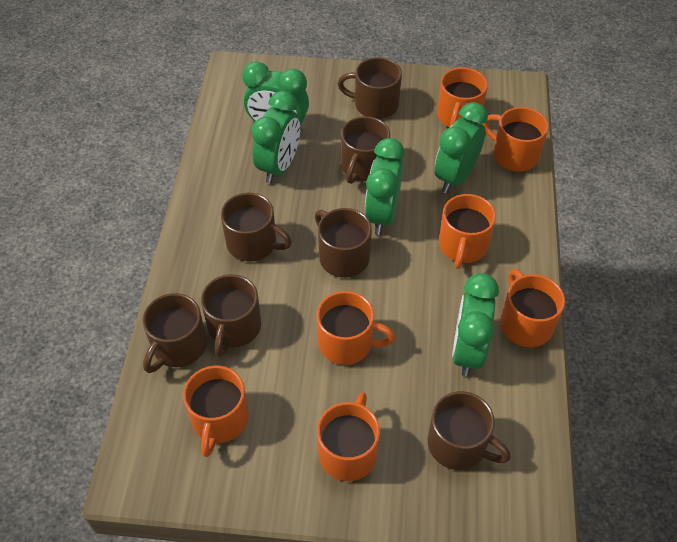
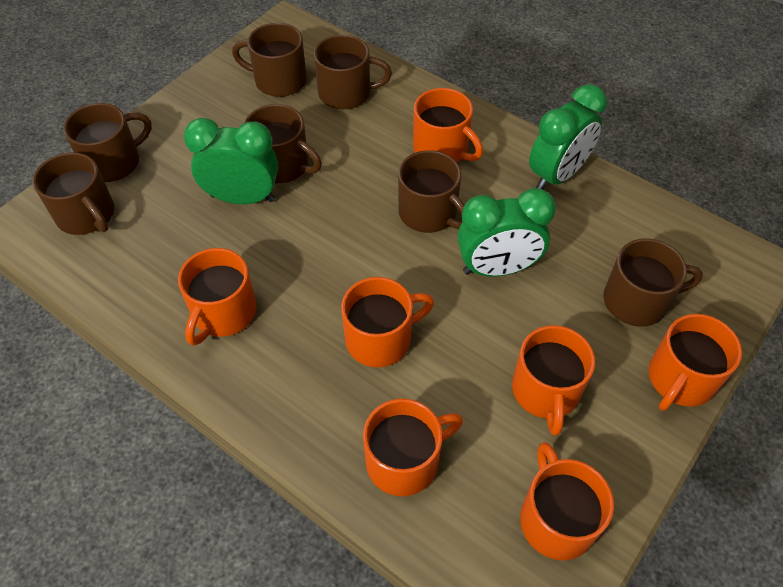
green clock: 5 -> 3

